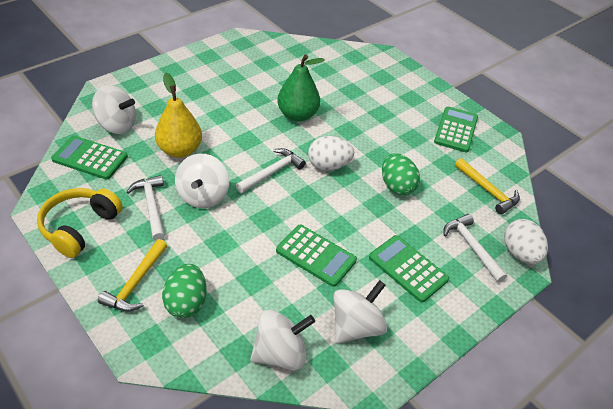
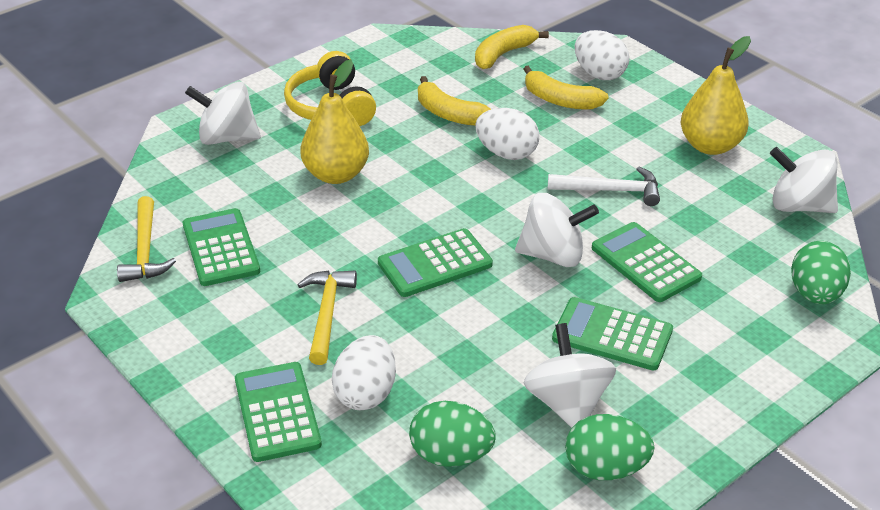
green calculator: 4 -> 5
green egg: 2 -> 3
green pear: 1 -> 0
white egg: 2 -> 3
white hammer: 3 -> 1
yellow banana: 0 -> 3
yellow pear: 1 -> 2

